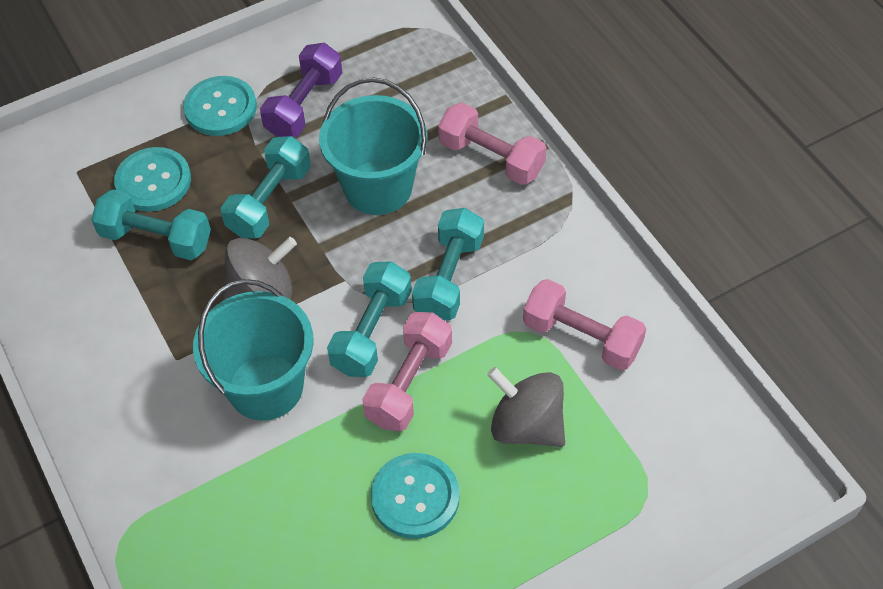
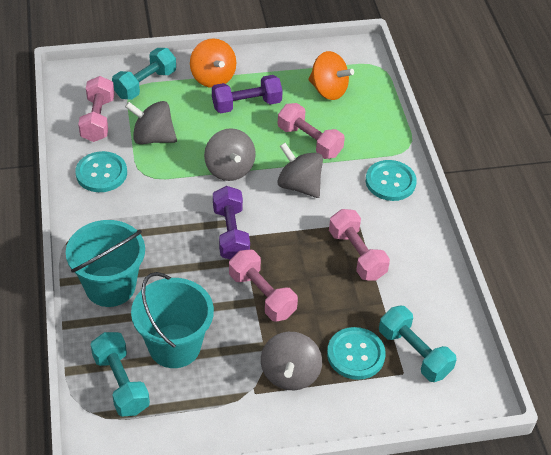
grey spinning top: 2 -> 4
orange spinning top: 0 -> 2
pink dumbbell: 3 -> 4
purple dumbbell: 1 -> 2
turquoise dumbbell: 4 -> 3

